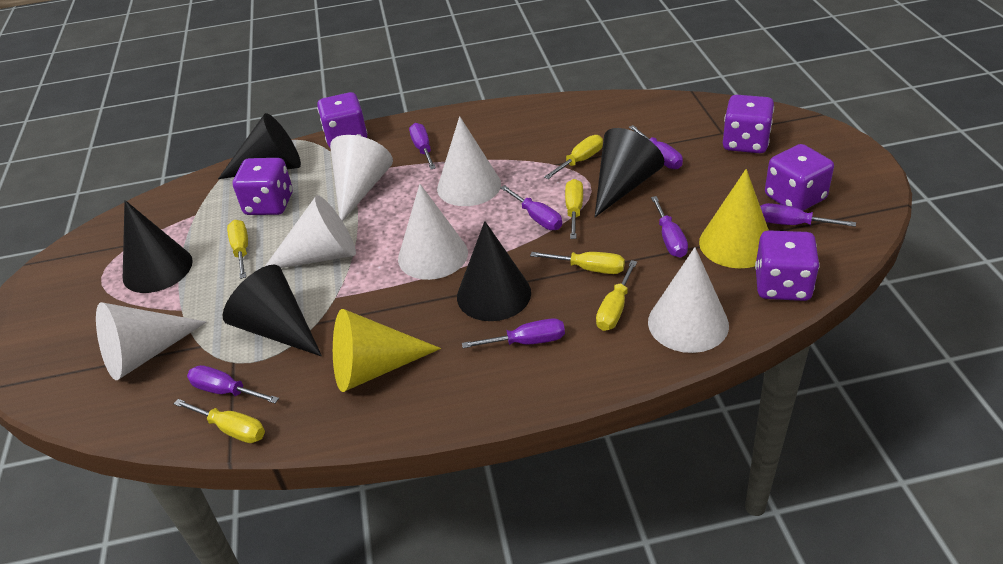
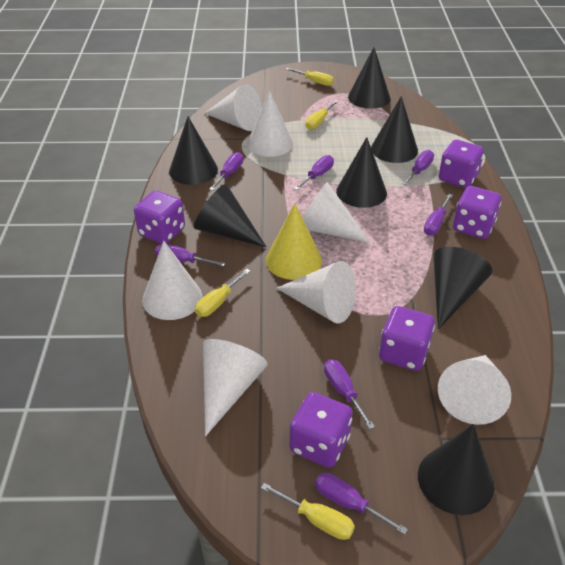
black cone: 5 -> 7
white cone: 6 -> 7
yellow cone: 2 -> 1
yellow screwdriver: 6 -> 4

